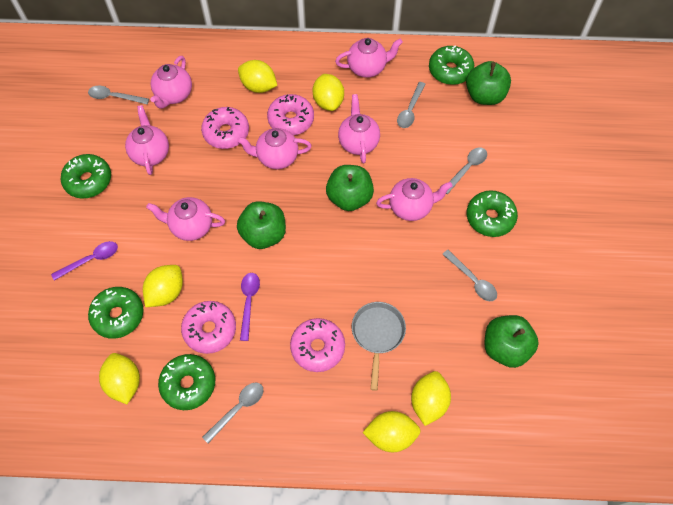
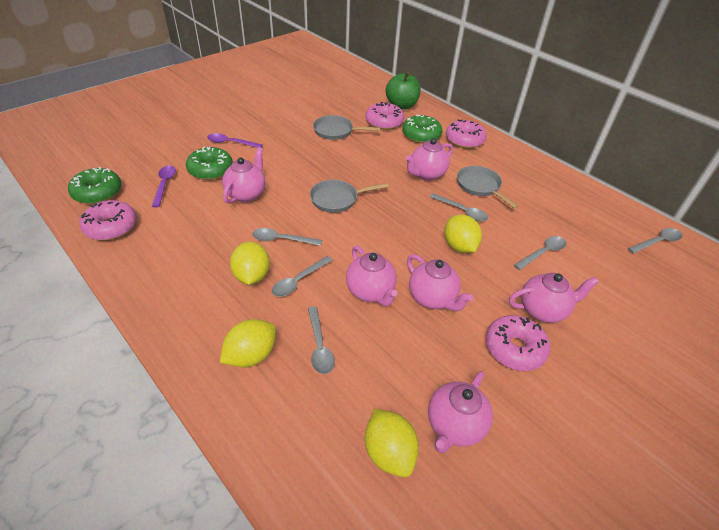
green apple: 4 -> 1
green donut: 5 -> 3
grey pan: 1 -> 3
grey spoon: 5 -> 6
pink teapot: 7 -> 6
yellow lemon: 6 -> 4

